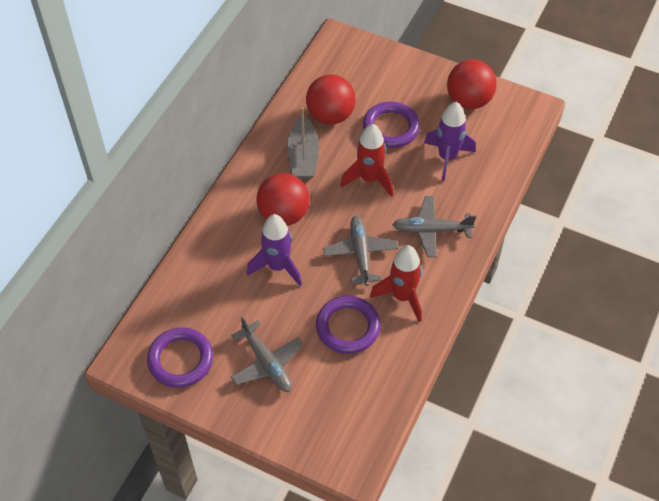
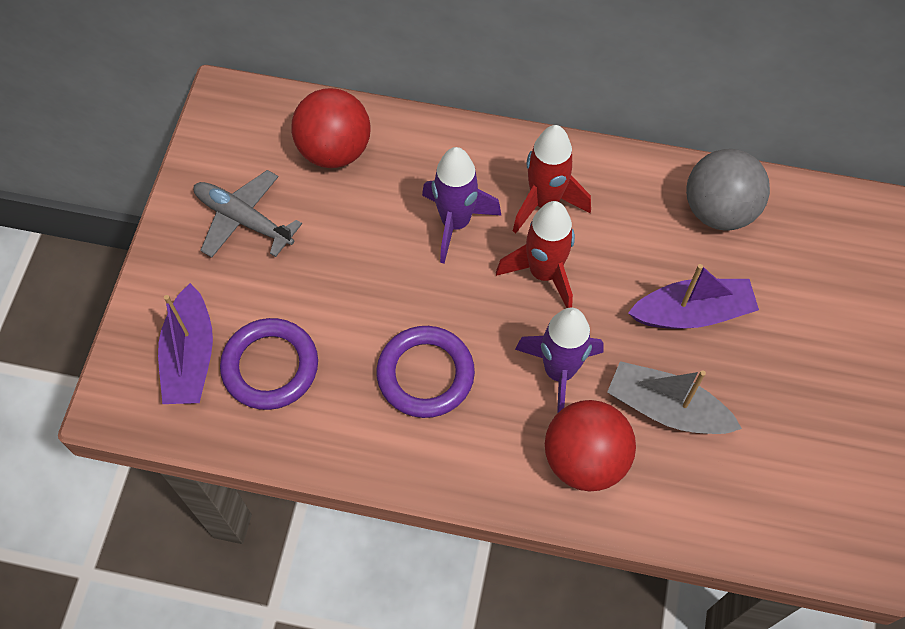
grey ball: 0 -> 1
grey plane: 3 -> 1
purple boat: 0 -> 2
purple ring: 3 -> 2
red ball: 3 -> 2

